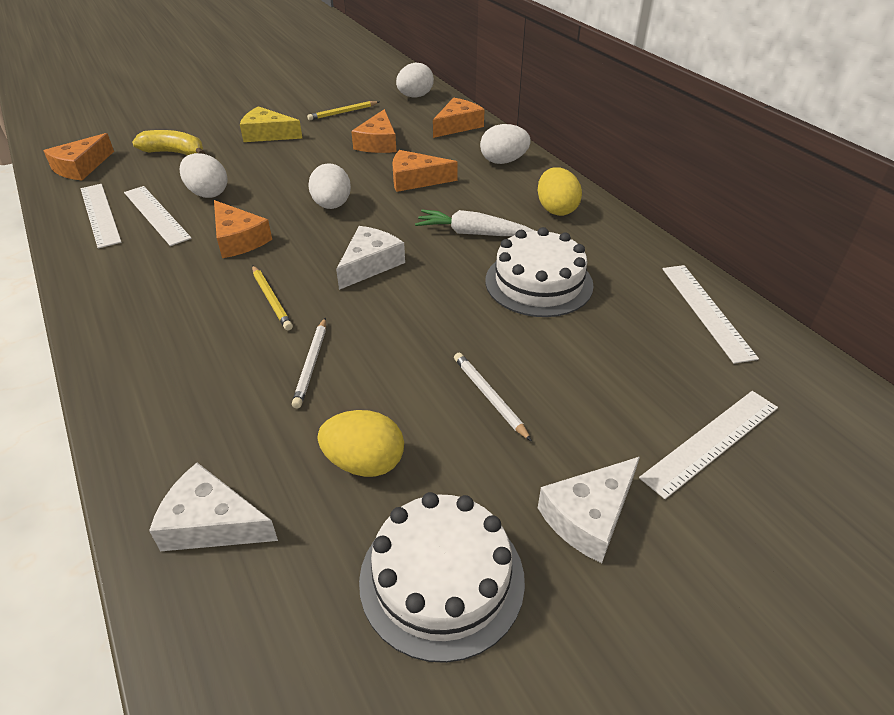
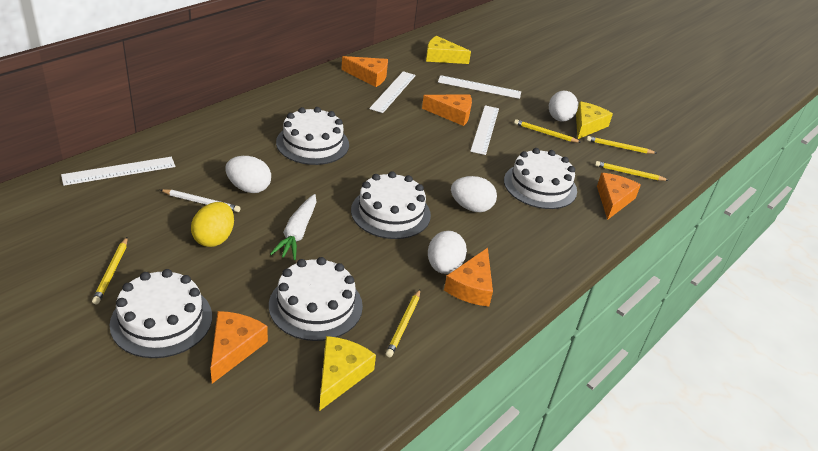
white cake: 2 -> 5
white cheese: 3 -> 0
white pencil: 2 -> 1
yellow banana: 1 -> 0
yellow cheese: 1 -> 3
yellow egg: 2 -> 1
yellow pencil: 2 -> 5

